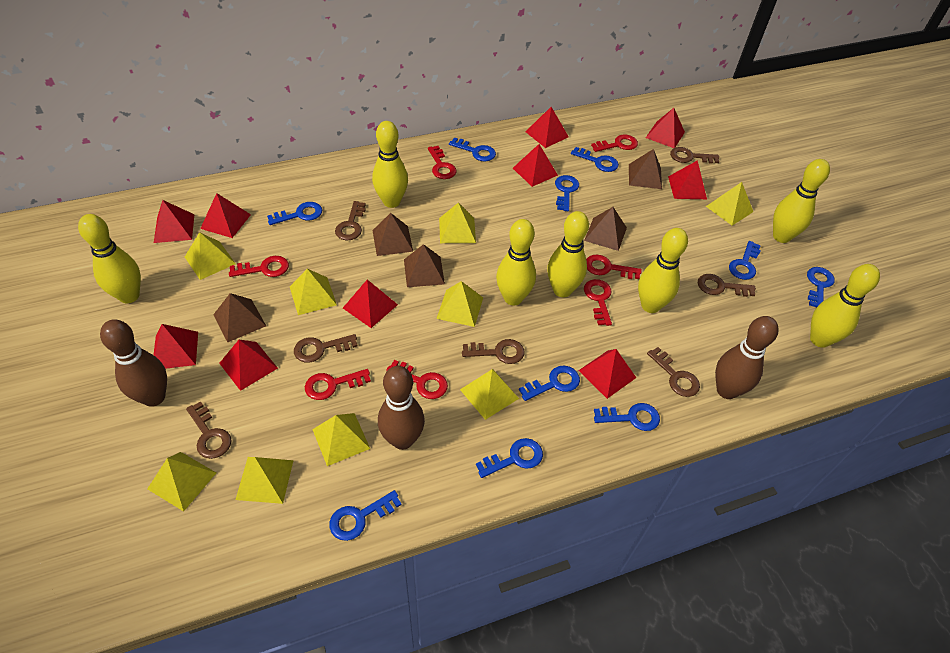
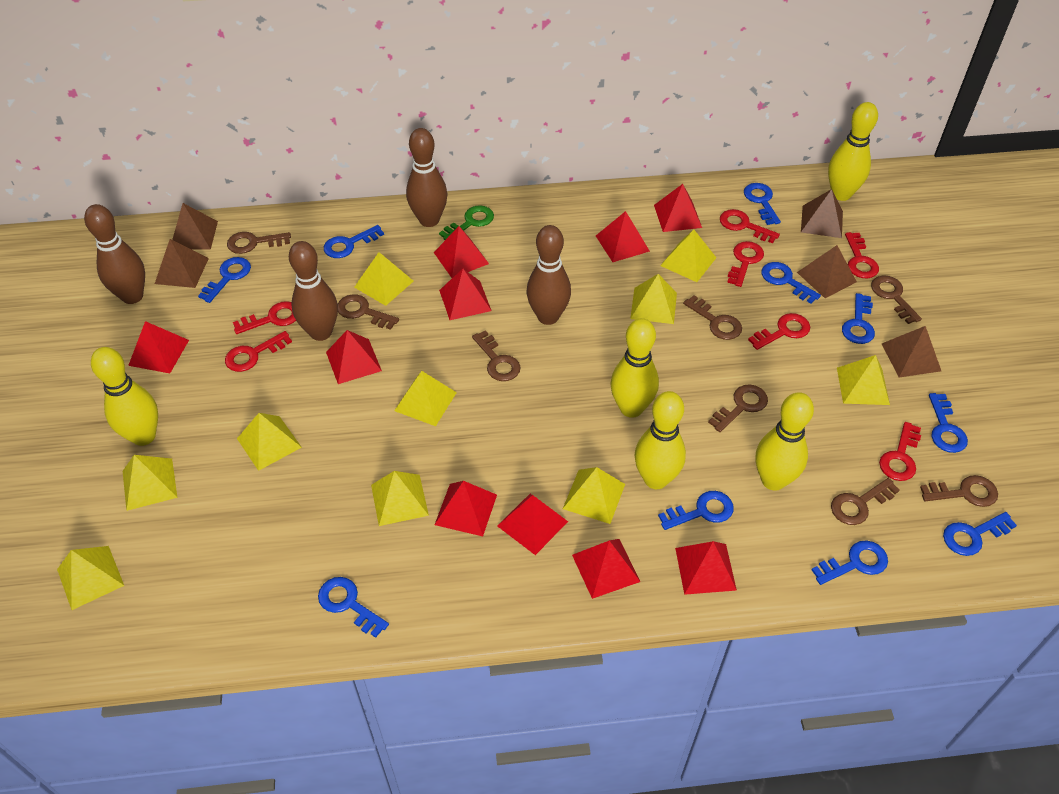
brown bowling pin: 3 -> 4
brown key: 7 -> 8
green key: 0 -> 1
yellow bowling pin: 7 -> 5
yellow pyramid: 9 -> 10

